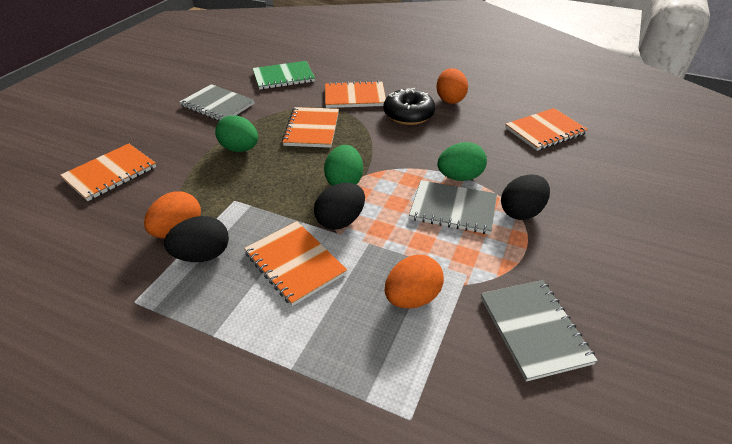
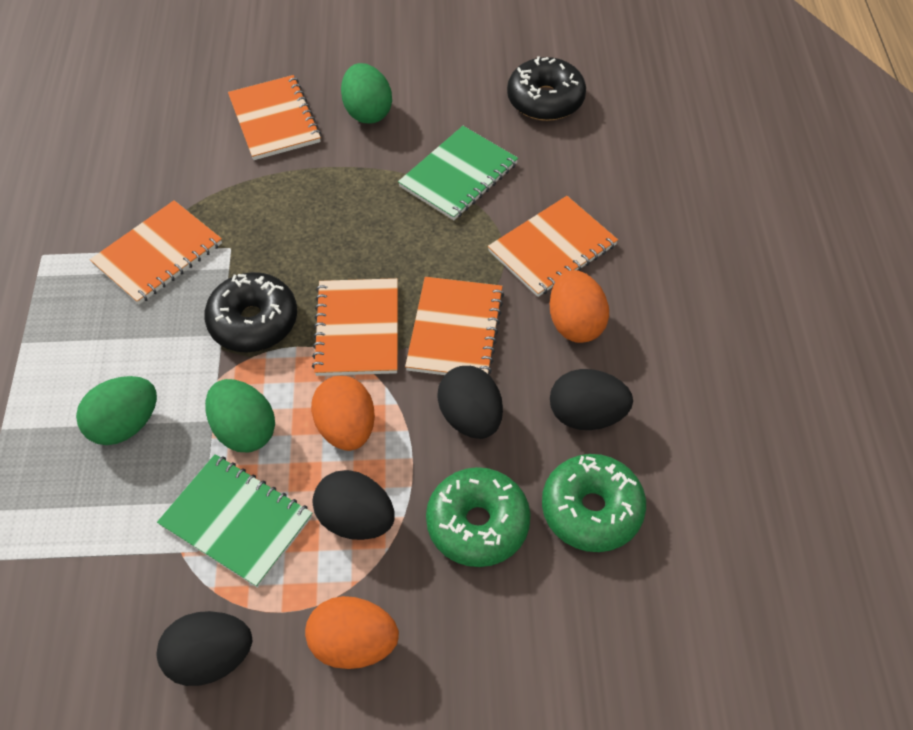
black donut: 1 -> 2
black egg: 3 -> 4
green donut: 0 -> 2
green notebook: 1 -> 2
grey notebook: 3 -> 0

